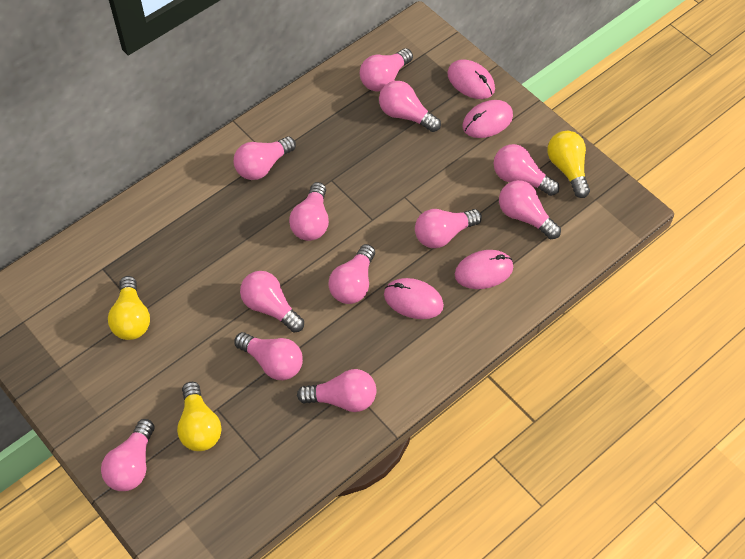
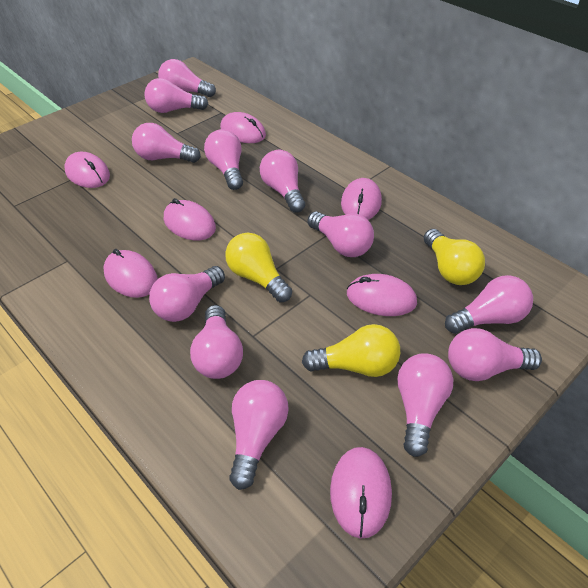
pink mouse: 4 -> 7

